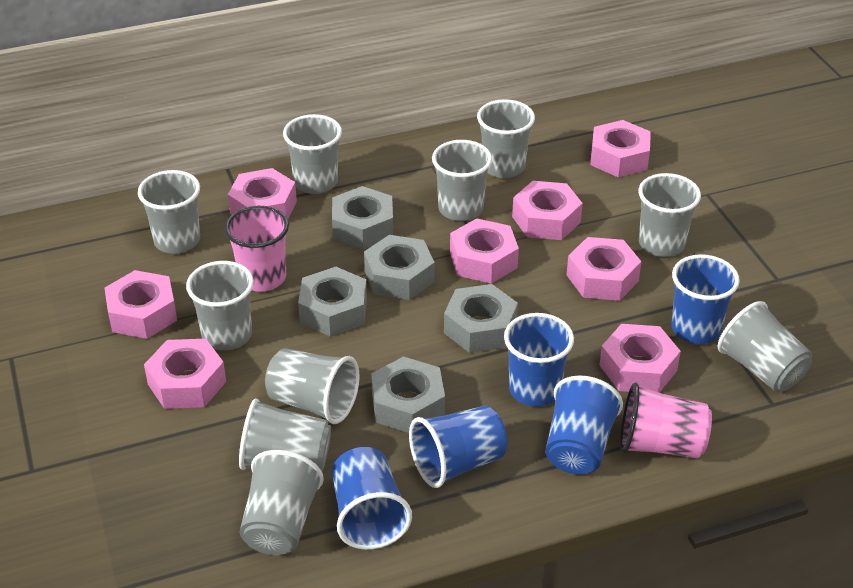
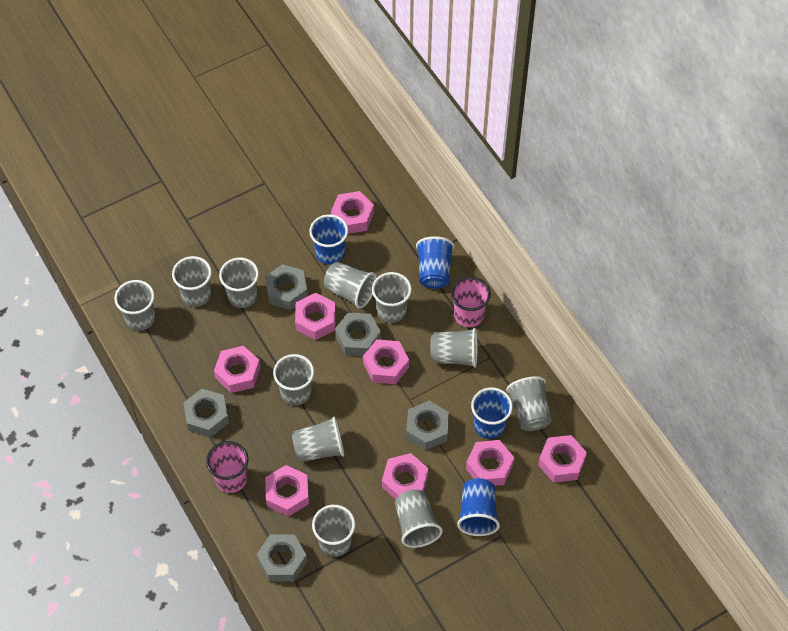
blue cup: 5 -> 4
grey cup: 10 -> 11

